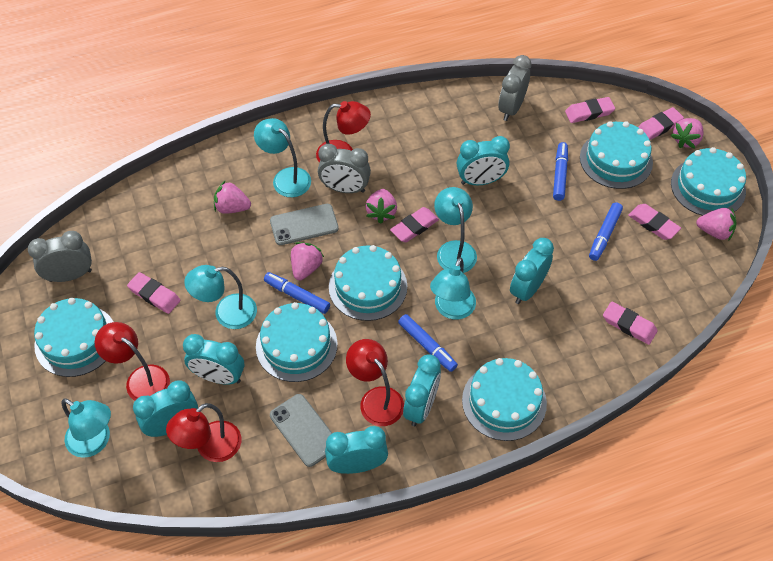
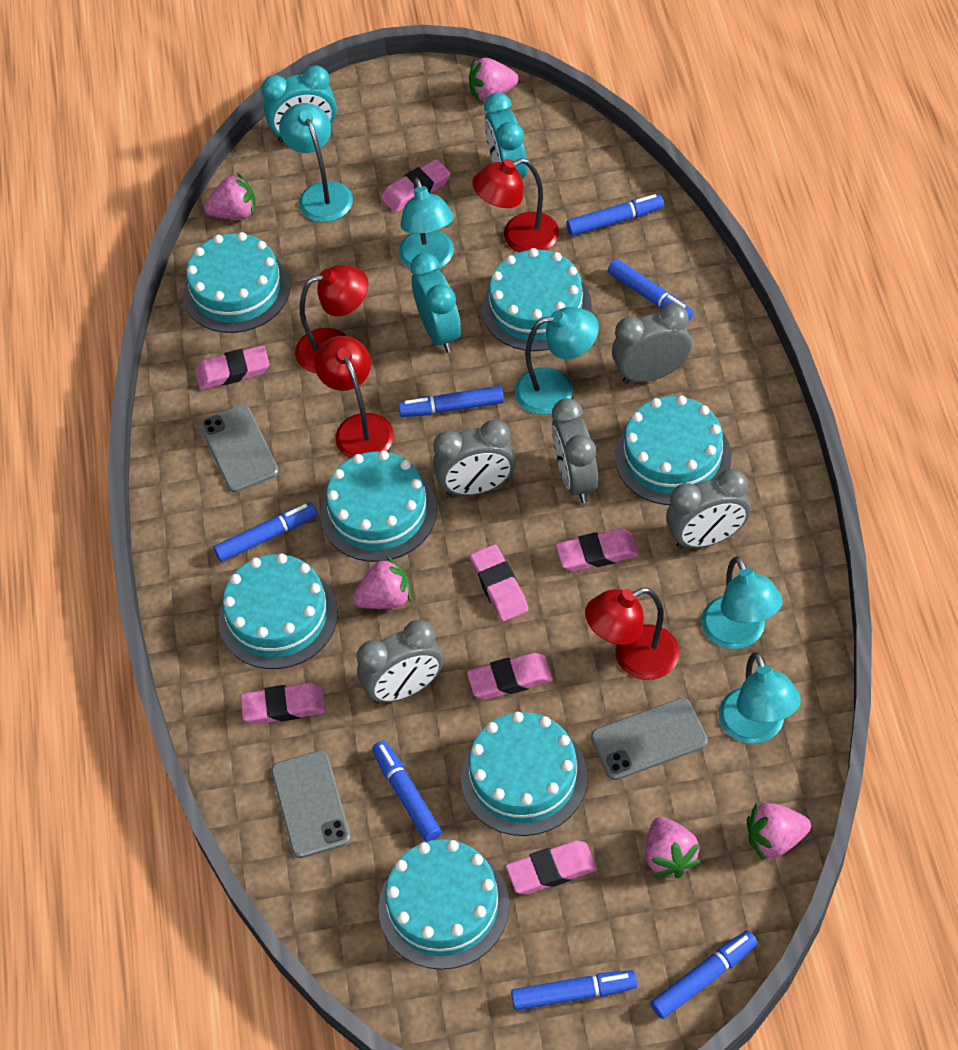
blue marker: 4 -> 7
grey clock: 3 -> 5
grey phone: 2 -> 3
pink eraser: 6 -> 7
turquoise cake: 6 -> 7
turquoise clock: 6 -> 3

